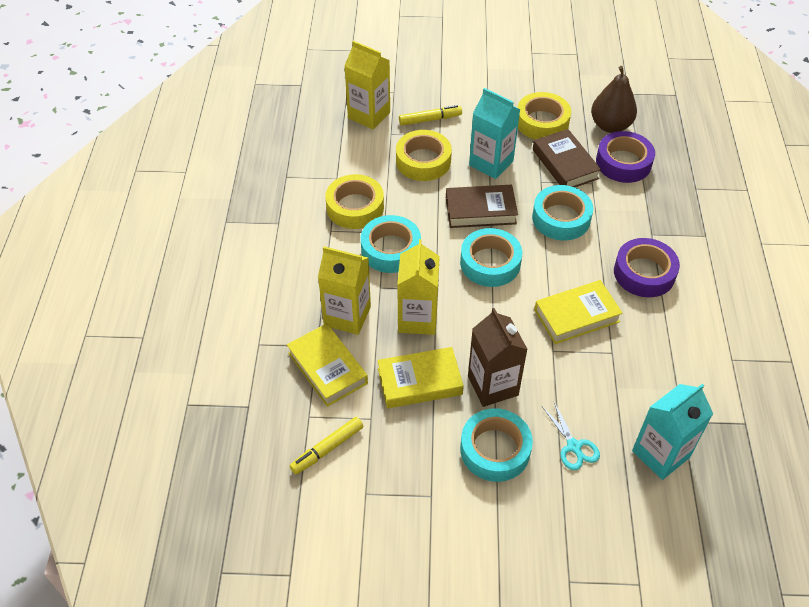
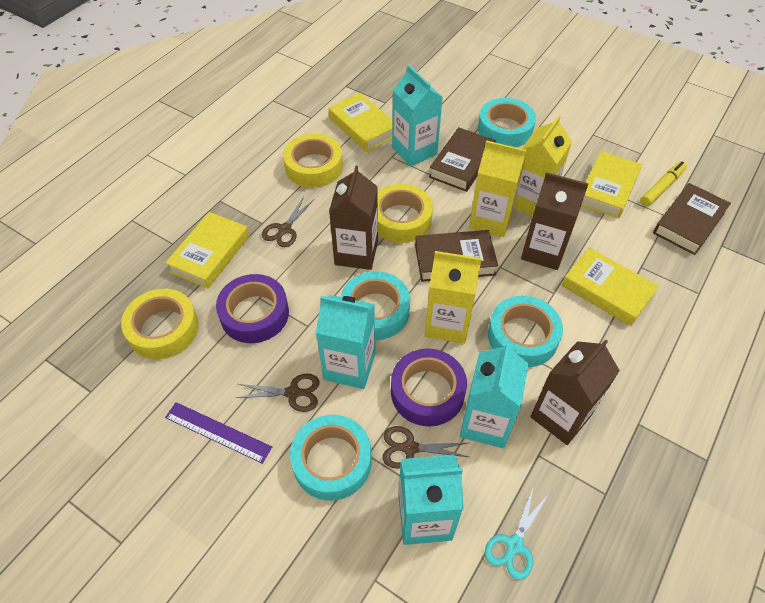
brown book: 2 -> 3
brown carton: 1 -> 3
brown pear: 1 -> 0
brown scissors: 0 -> 3
purple ruler: 0 -> 1
turquoise carton: 2 -> 4
yellow book: 3 -> 4
yellow marker: 2 -> 1

